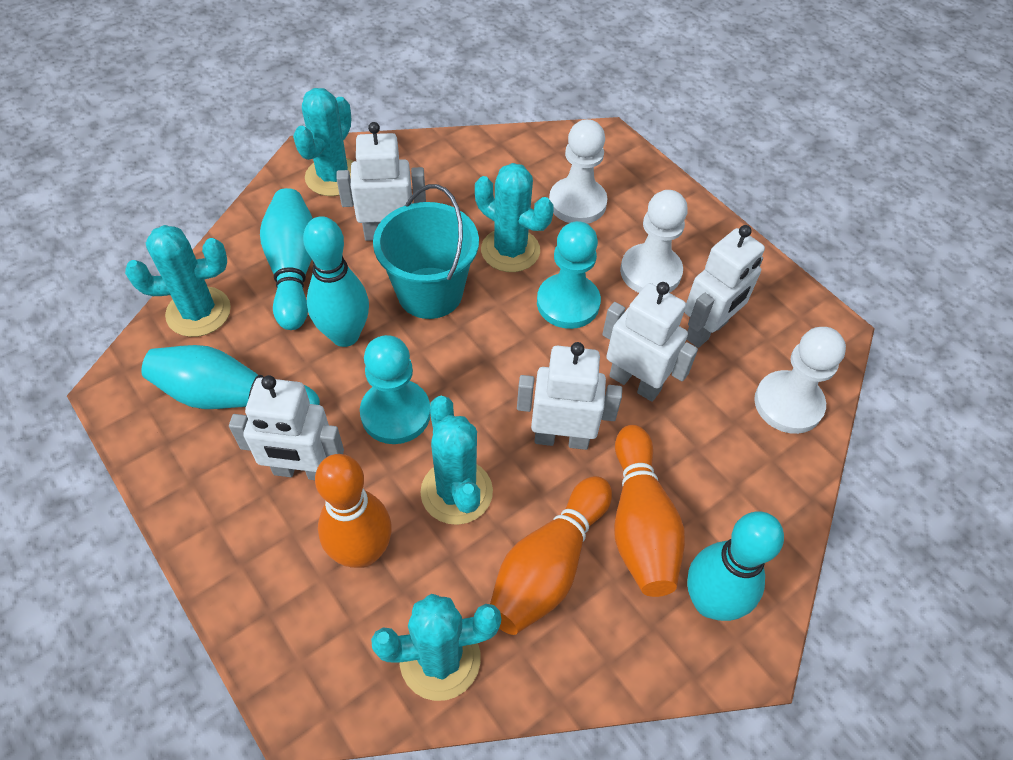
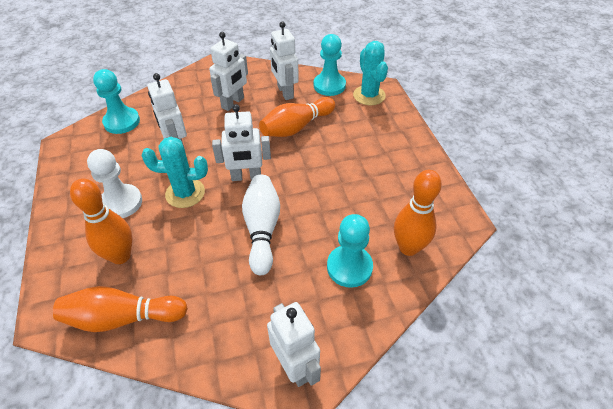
orange bowling pin: 3 -> 4
turquoise bowling pin: 4 -> 0
turquoise bucket: 1 -> 0
turquoise cactus: 5 -> 2
turquoise pawn: 2 -> 3
white bowling pin: 0 -> 1
white pawn: 3 -> 1

